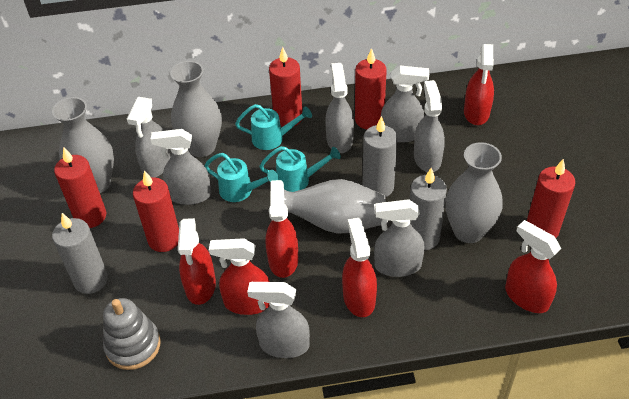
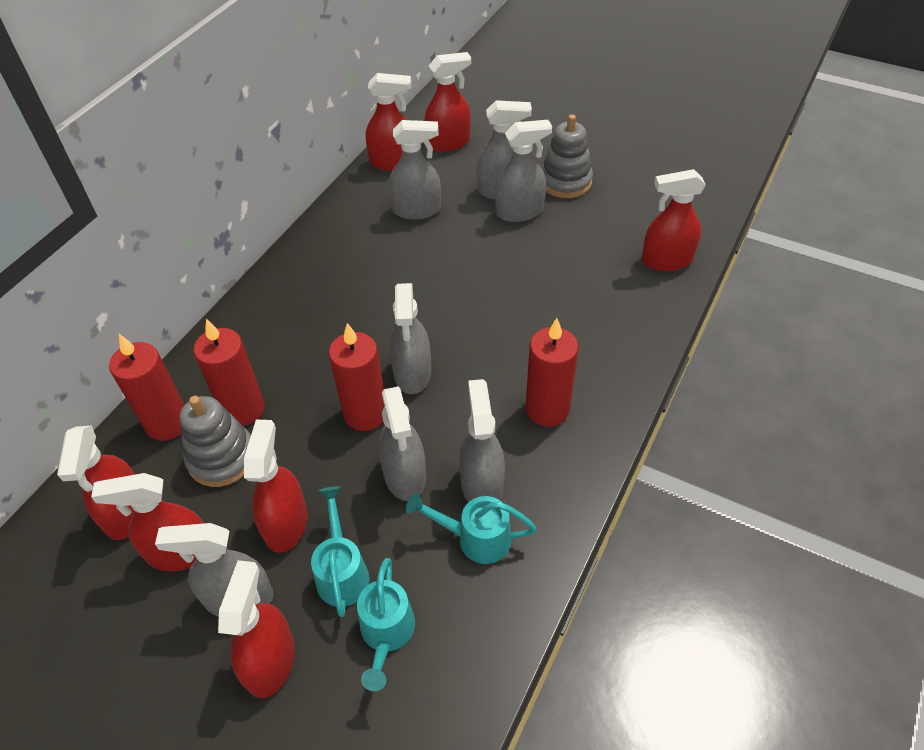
grey candle: 3 -> 0
grey stacking toy: 1 -> 2
grey vase: 4 -> 0
red candle: 5 -> 4
red spray bottle: 6 -> 7

